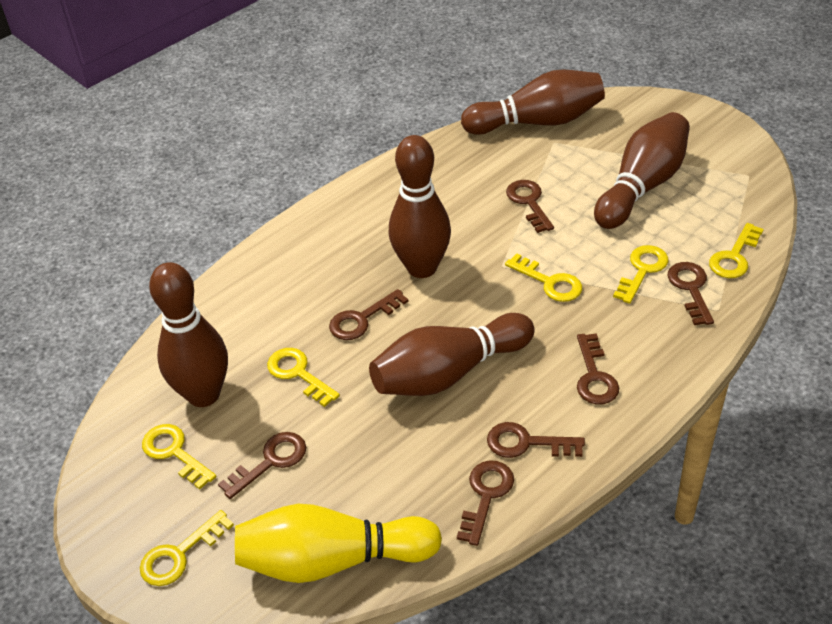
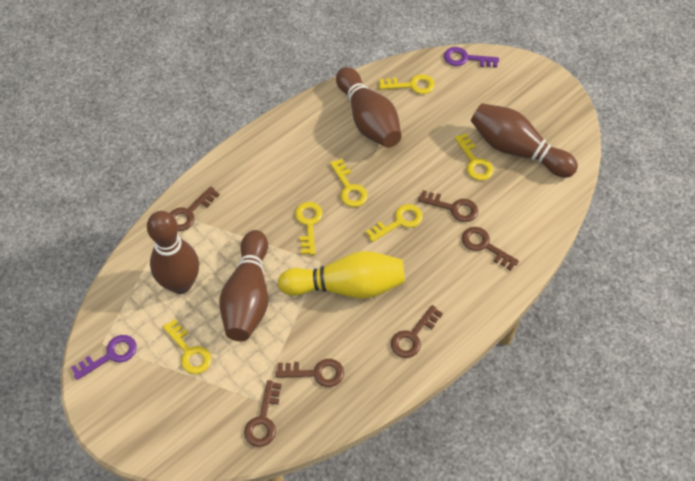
brown bowling pin: 5 -> 4
brown key: 7 -> 6
purple key: 0 -> 2

